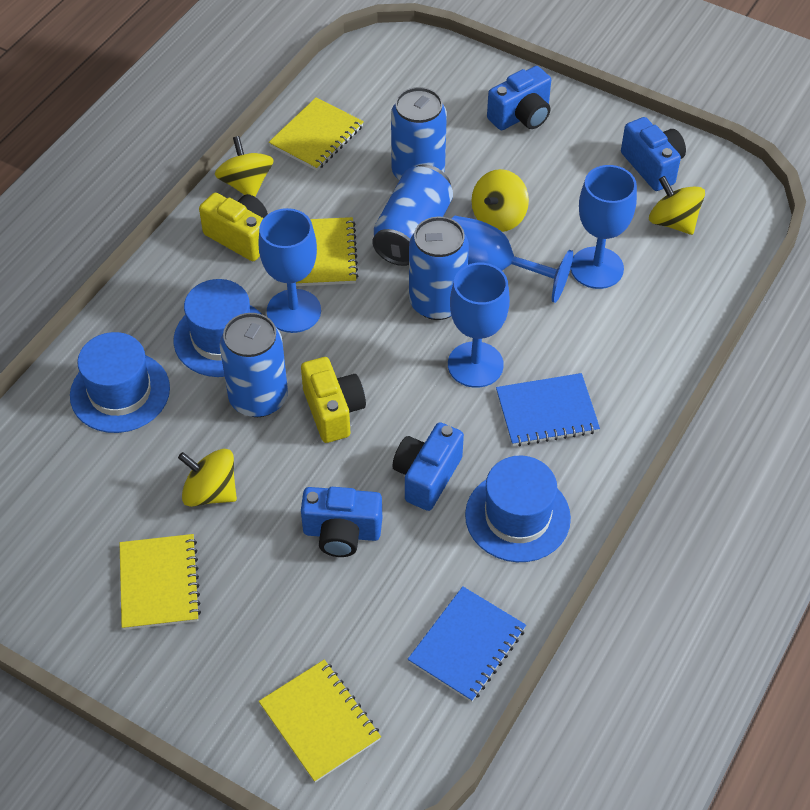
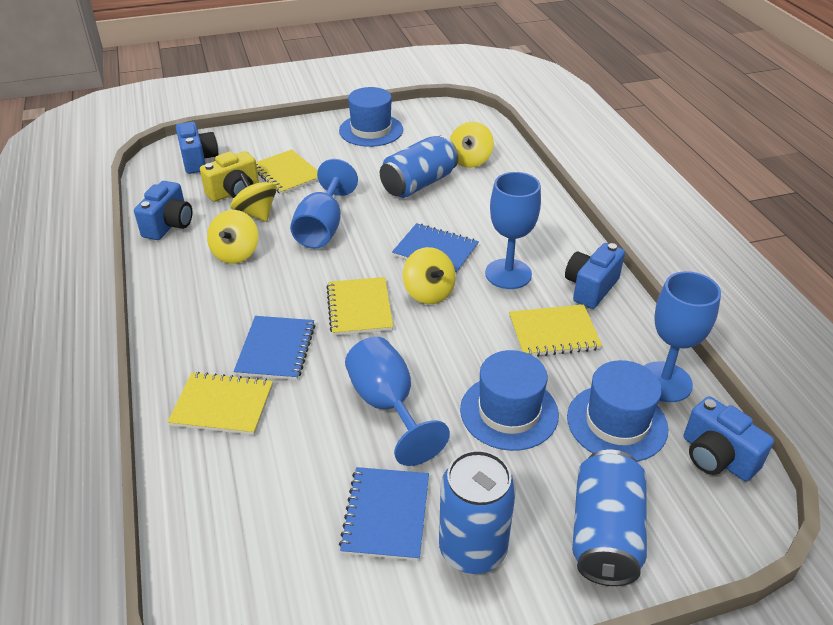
blue can: 4 -> 3
blue notebook: 2 -> 3
yellow camera: 2 -> 1

